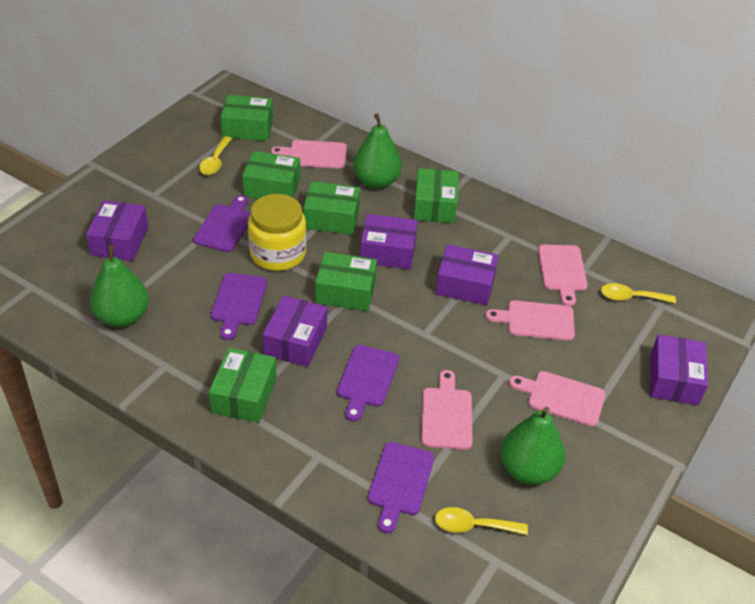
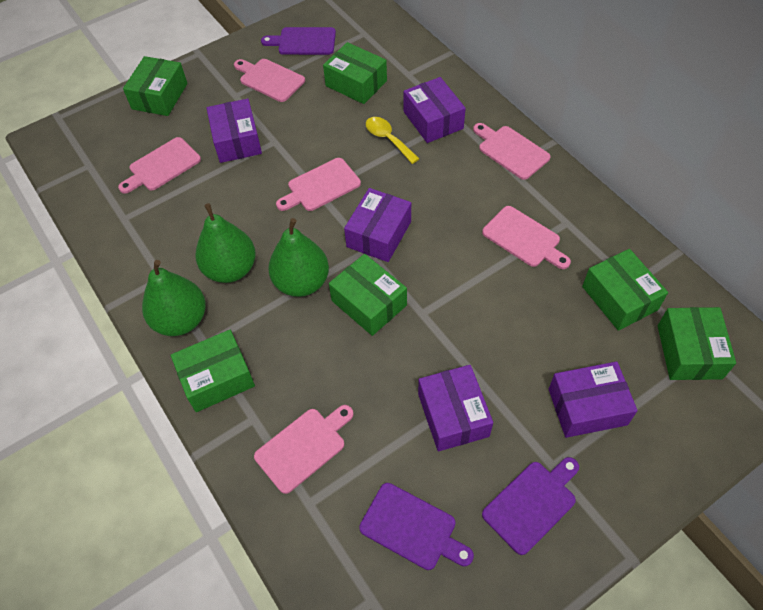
pink cutting board: 5 -> 6
purple cutting board: 4 -> 3
yellow jar: 1 -> 0
yellow spoon: 3 -> 1

